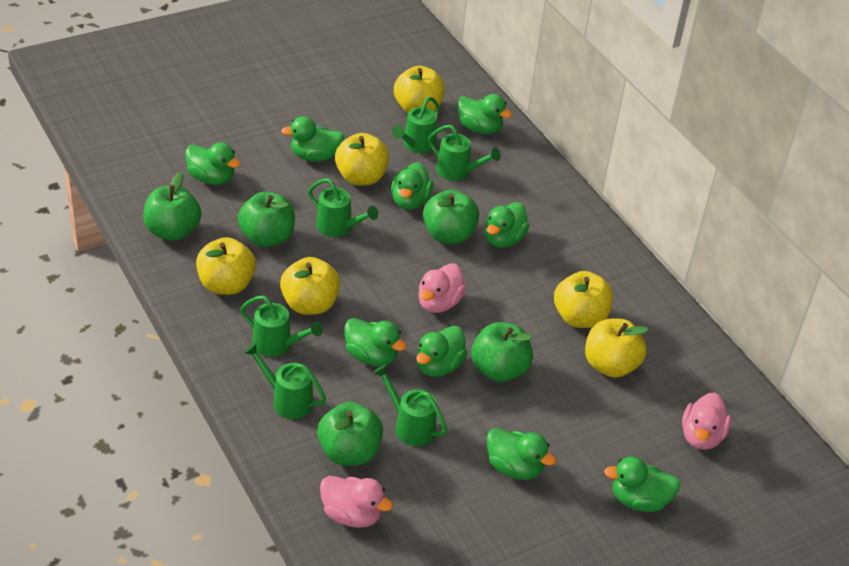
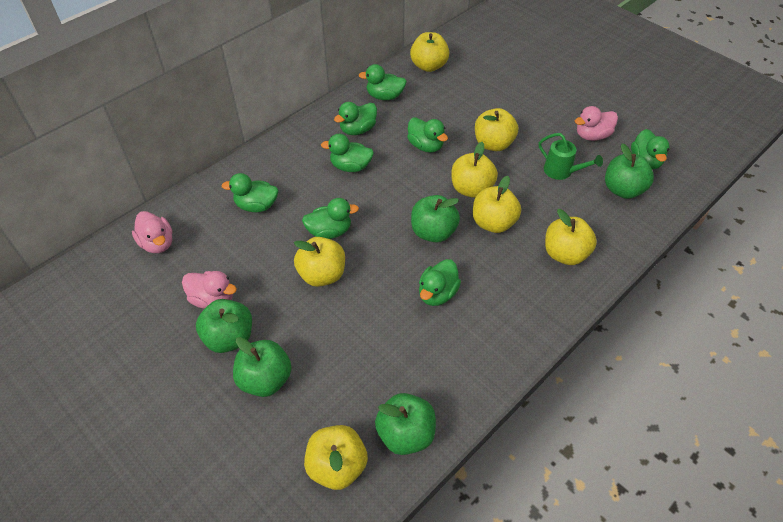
green duck: 9 -> 8
green watering can: 6 -> 1
yellow apple: 6 -> 7

